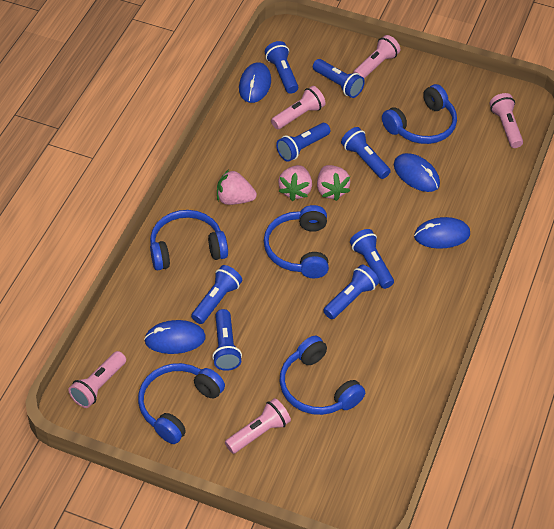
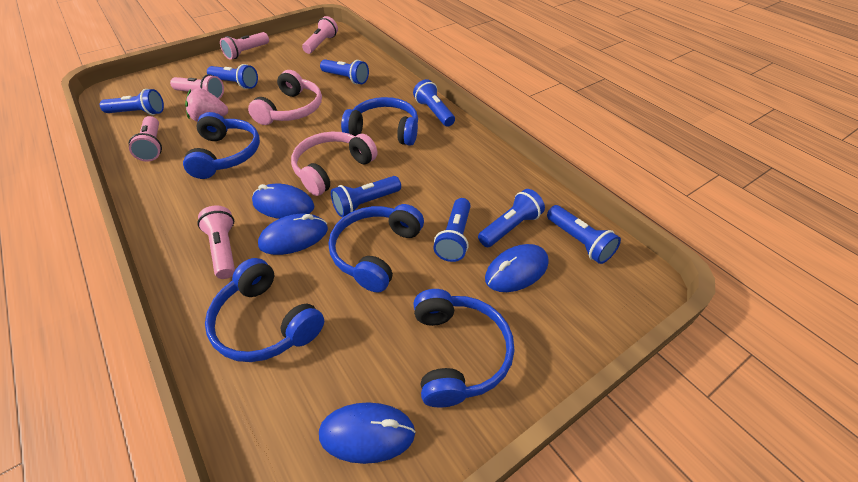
pink headphones: 0 -> 2
pink strawberry: 3 -> 1

